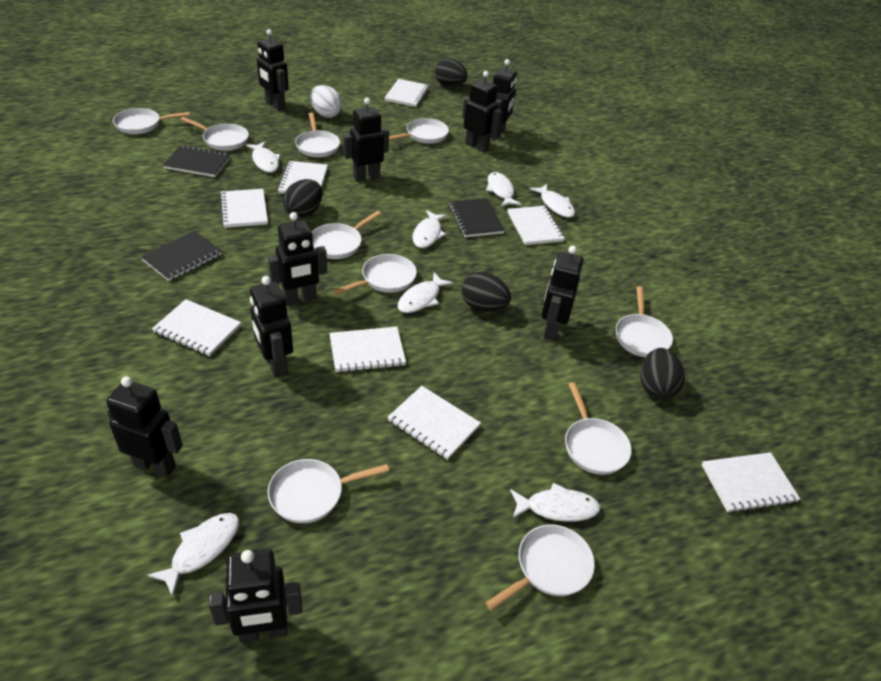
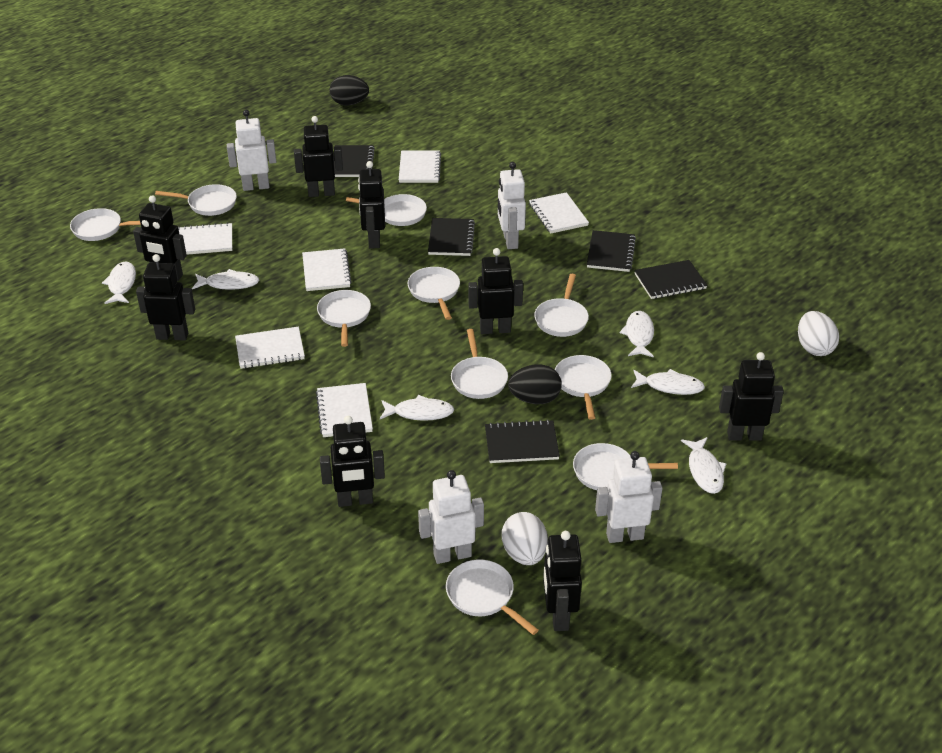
black egg: 4 -> 2
black notebook: 3 -> 5
black robot: 9 -> 8
white egg: 1 -> 2
white fish: 7 -> 6
white notebook: 8 -> 6
white robot: 0 -> 4

